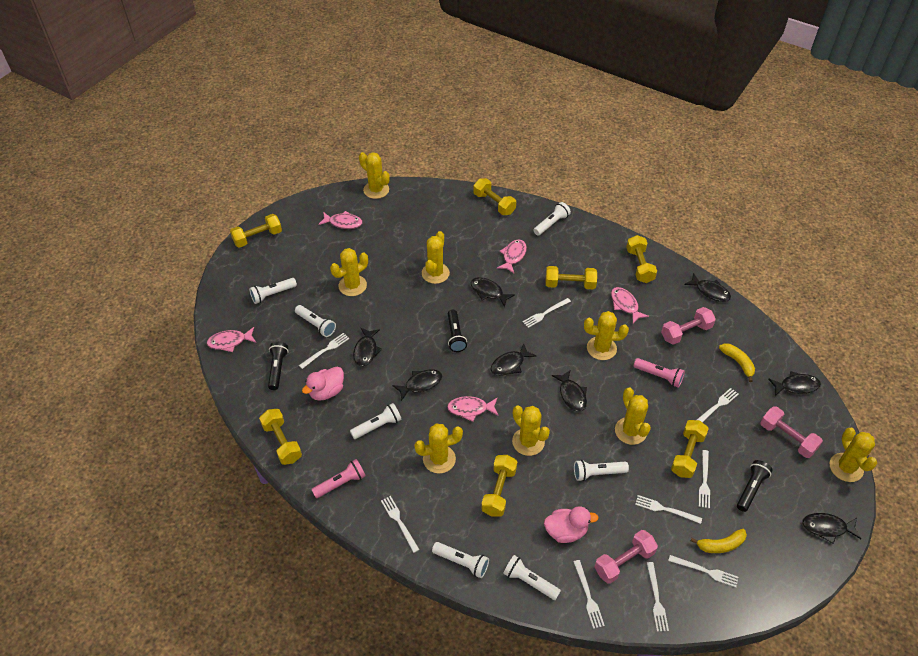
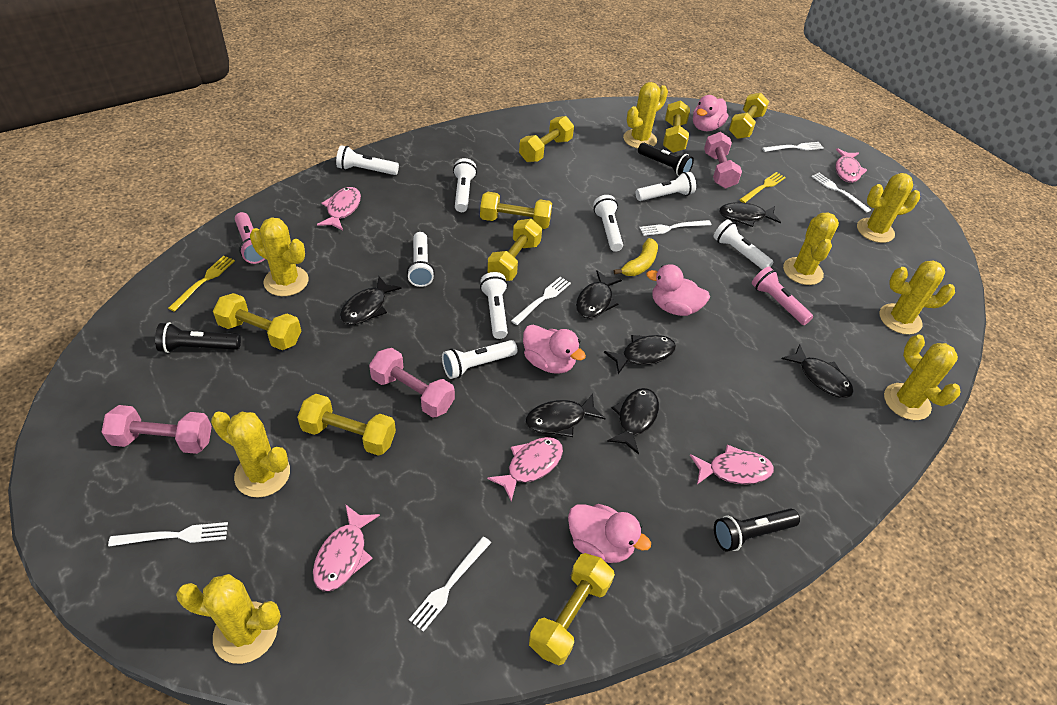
black fish: 8 -> 7
pink duck: 2 -> 4
white flashlight: 7 -> 8
white fork: 9 -> 6
yellow banana: 2 -> 1
yellow dumbbell: 7 -> 8
yellow fork: 0 -> 2

